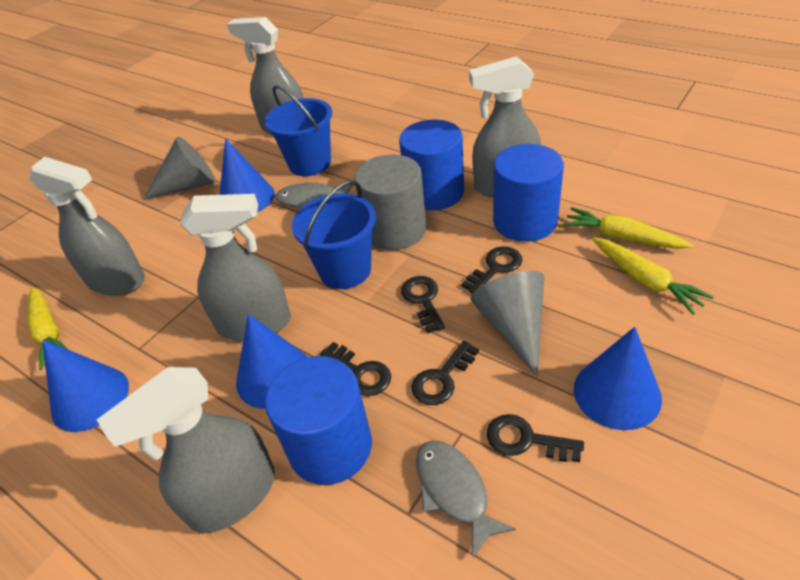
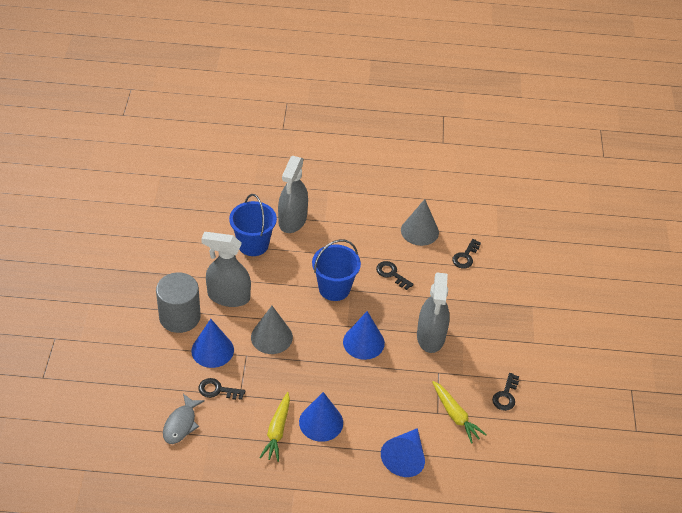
black key: 5 -> 4
blue cylinder: 3 -> 0
grey fish: 2 -> 1
grey spray bottle: 5 -> 3
yellow carrot: 3 -> 2

